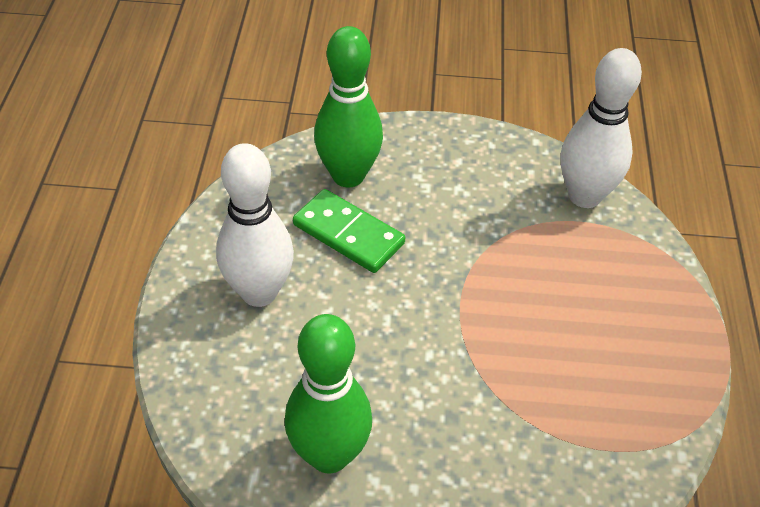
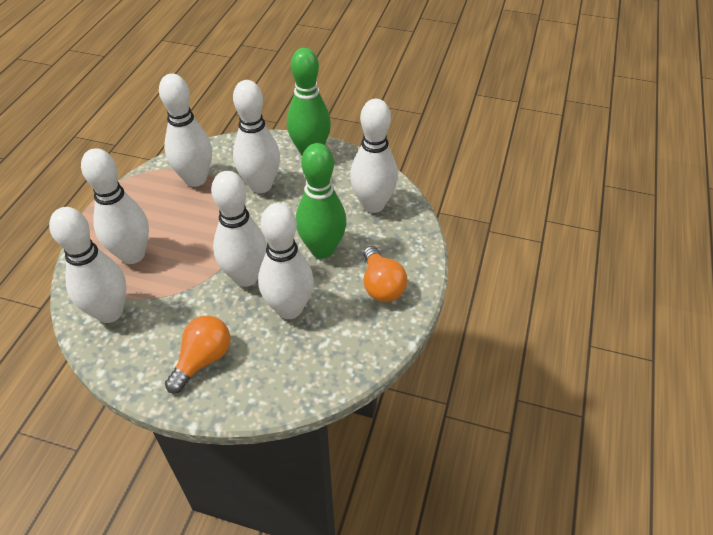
green domino: 1 -> 0
orange light bulb: 0 -> 2
white bowling pin: 2 -> 7

